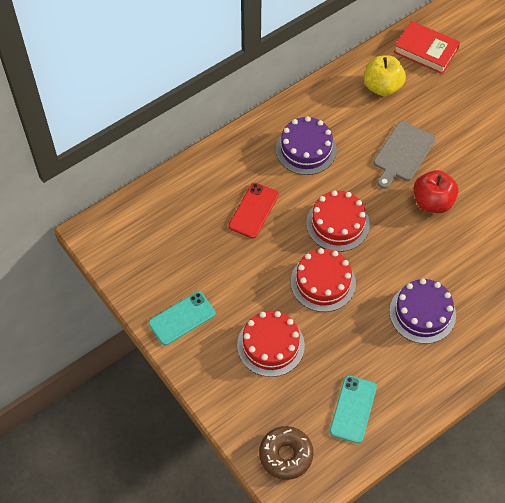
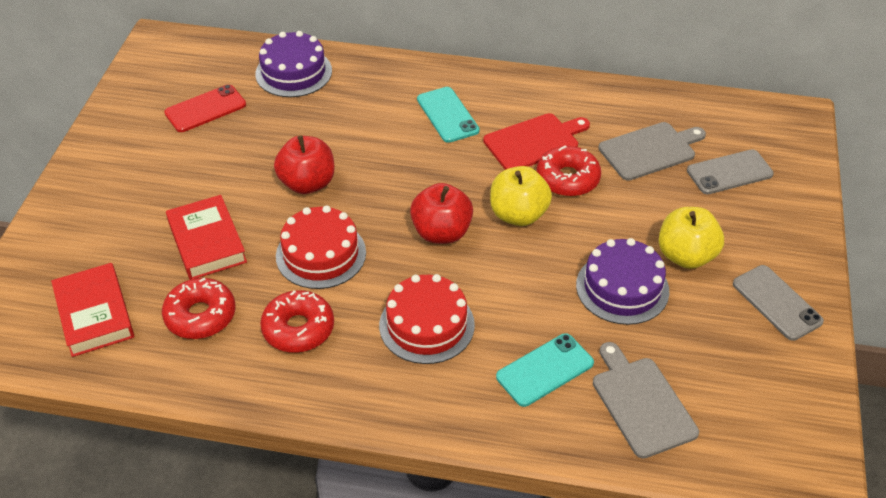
brown donut: 1 -> 0
grey cutting board: 1 -> 2
grey phone: 0 -> 2
red apple: 1 -> 2
red book: 1 -> 2
red cake: 3 -> 2
red cutting board: 0 -> 1
red donut: 0 -> 3
yellow apple: 1 -> 2

